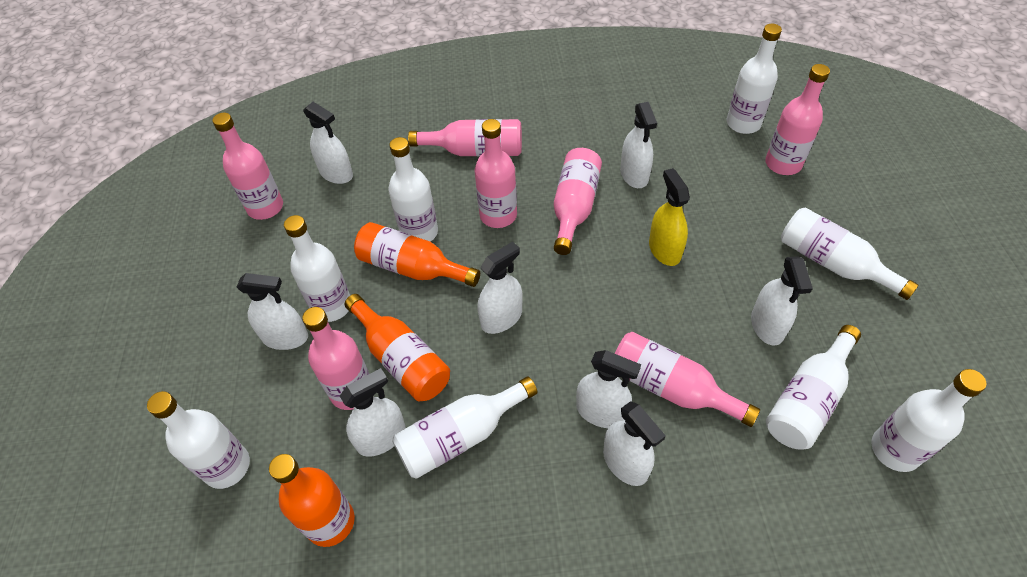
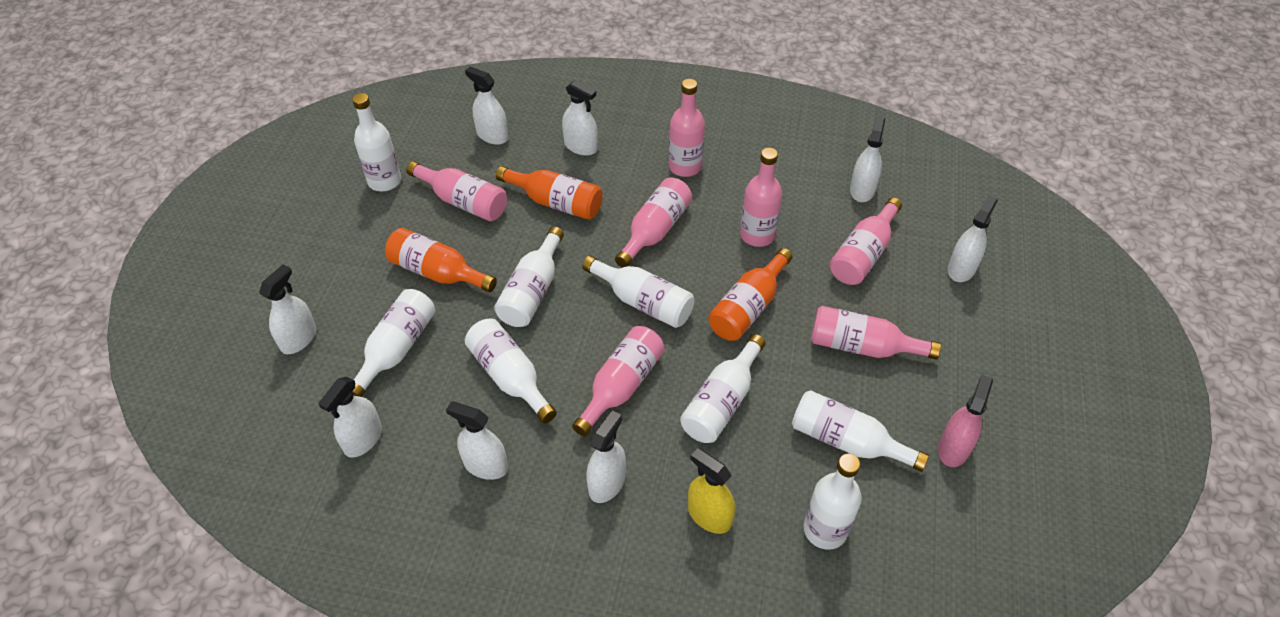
pink spray bottle: 0 -> 1

